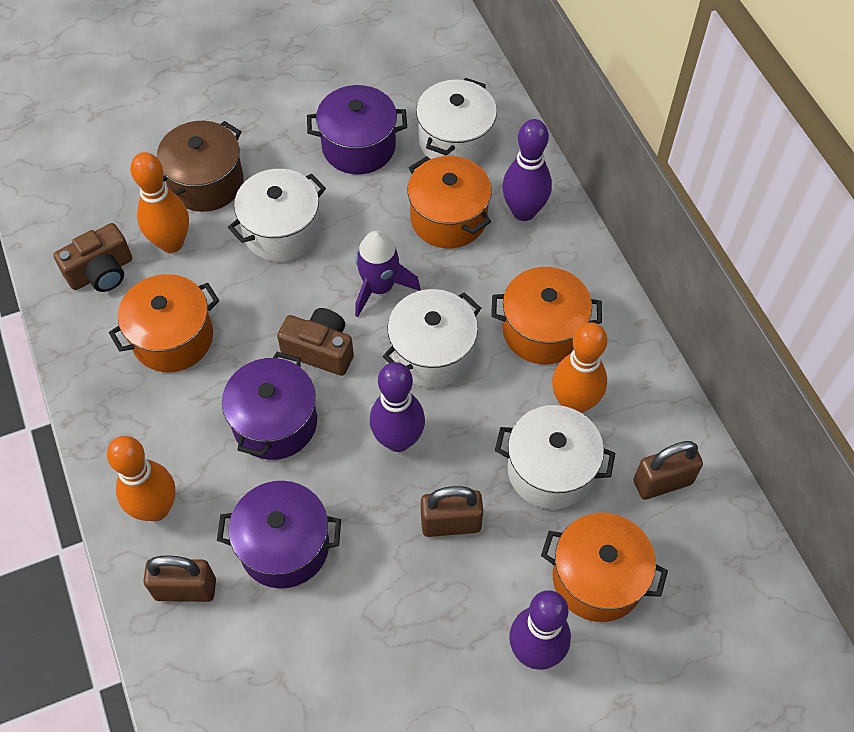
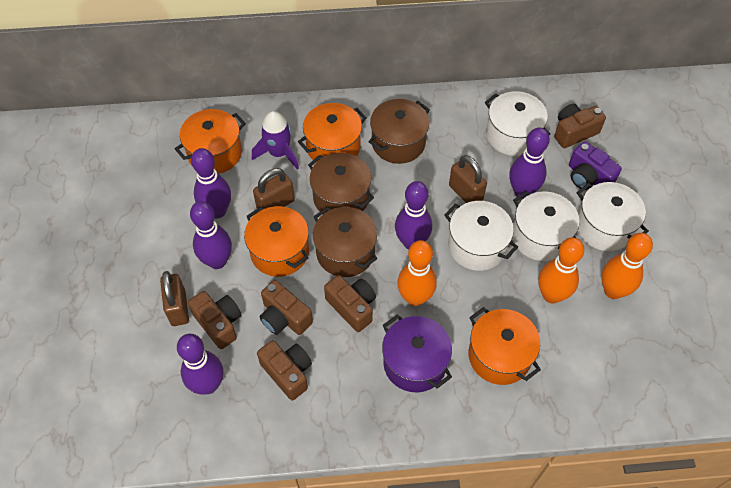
brown camera: 2 -> 5
brown pot: 1 -> 3
purple bowling pin: 3 -> 5
purple camera: 0 -> 1
purple pot: 3 -> 1

